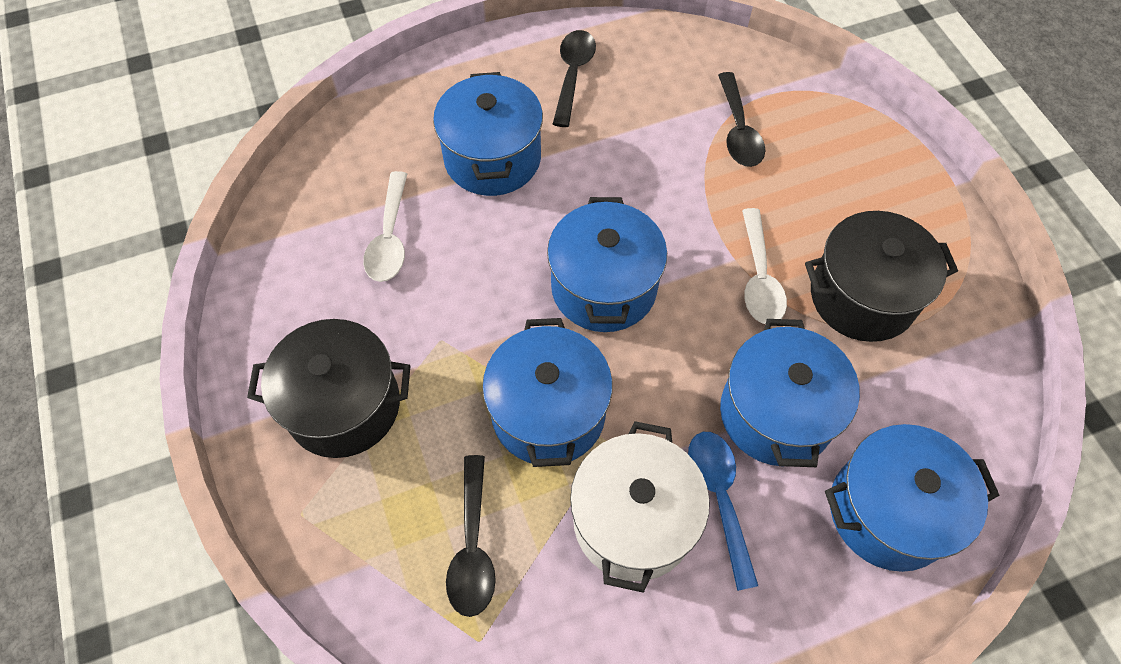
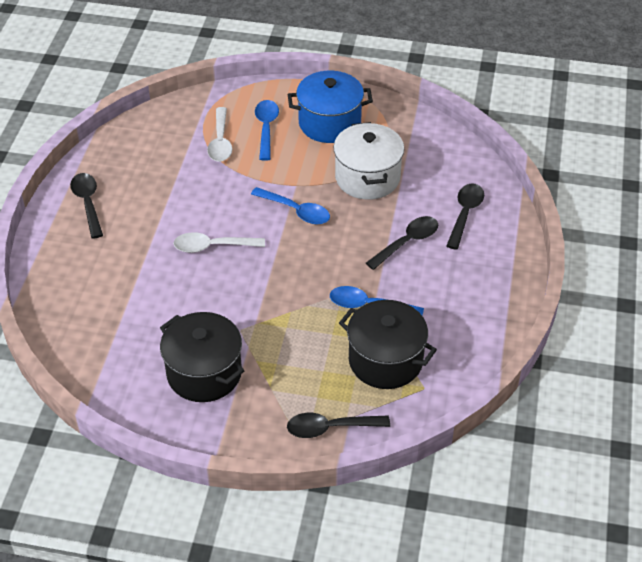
black spoon: 3 -> 4
blue pot: 5 -> 1
blue spoon: 1 -> 3

